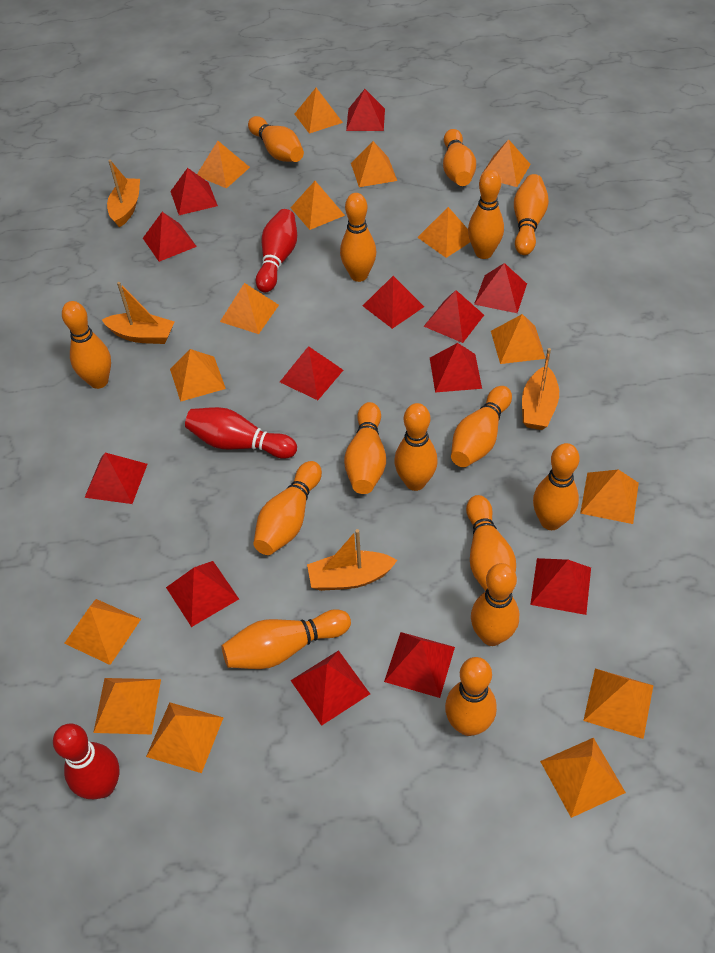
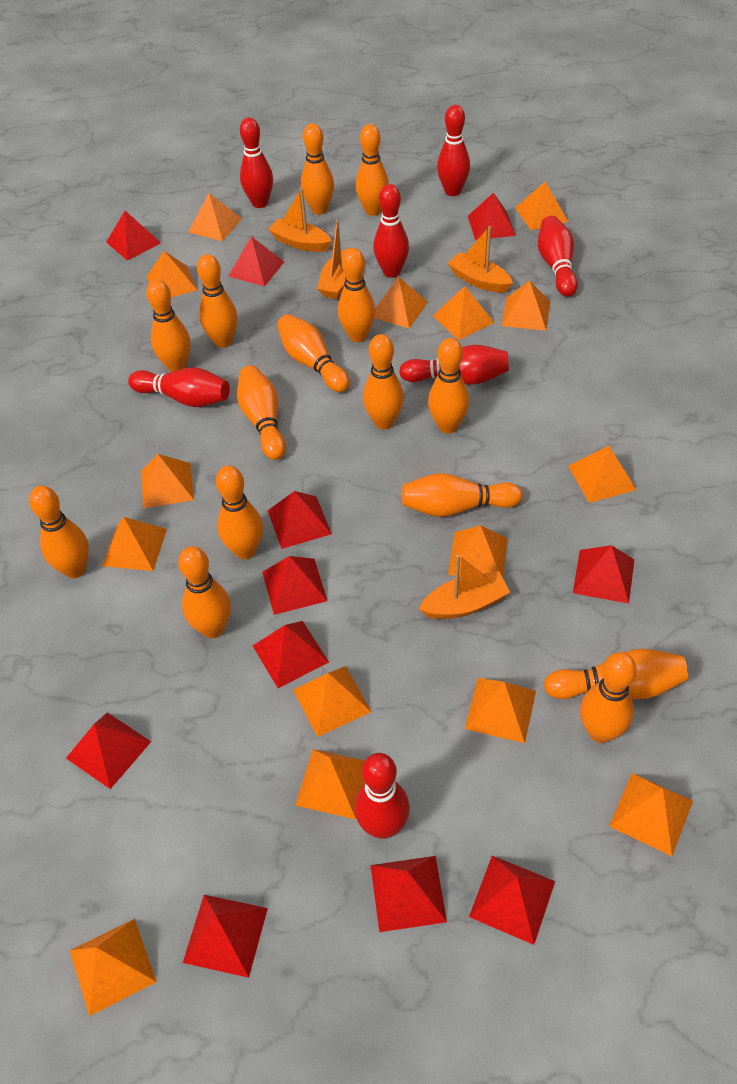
red bowling pin: 3 -> 7
red pyramid: 13 -> 11

